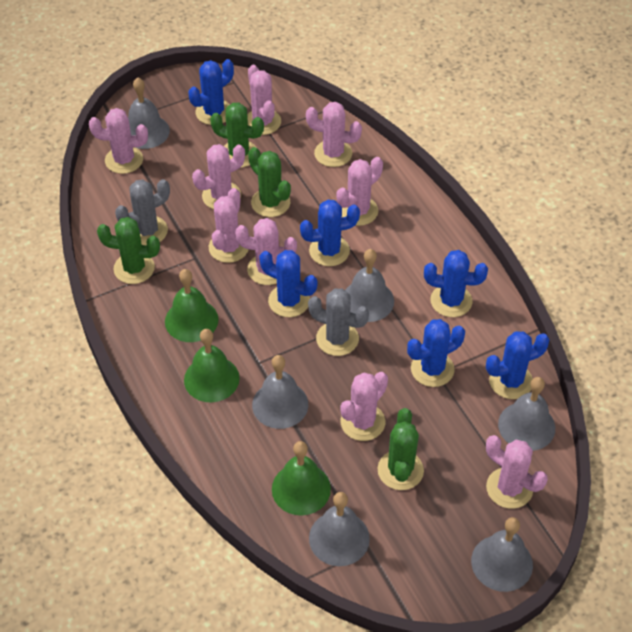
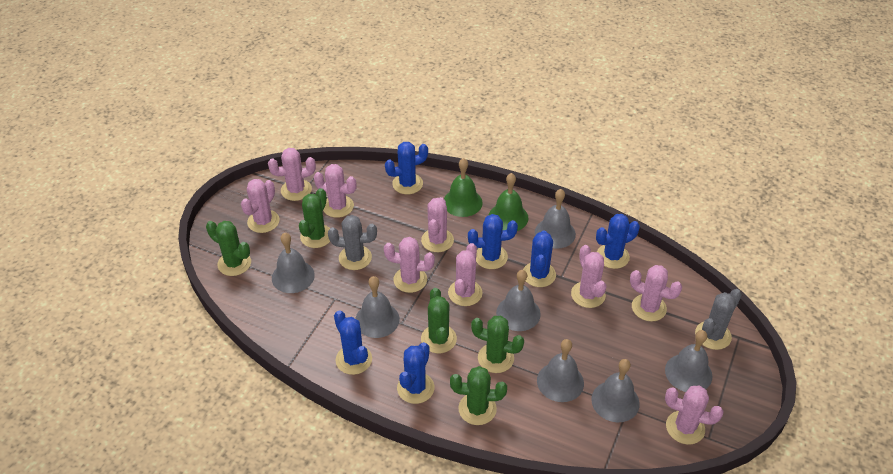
green bell: 3 -> 2
green cactus: 4 -> 5
grey bell: 6 -> 7

